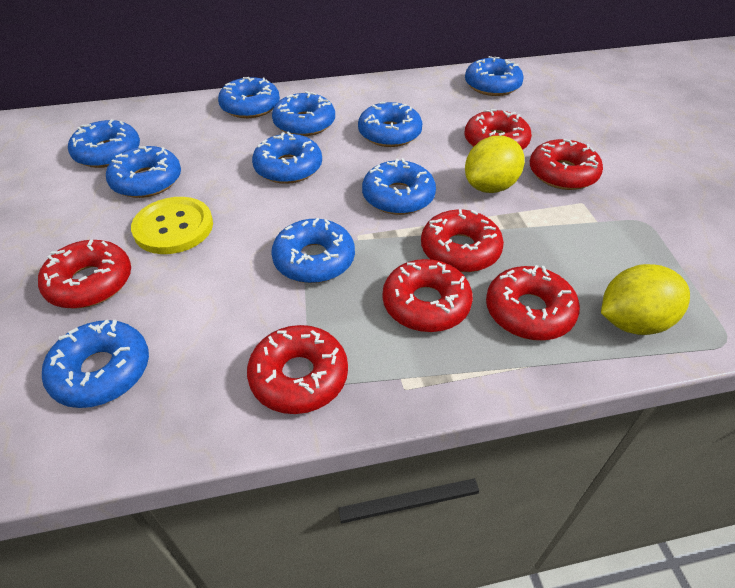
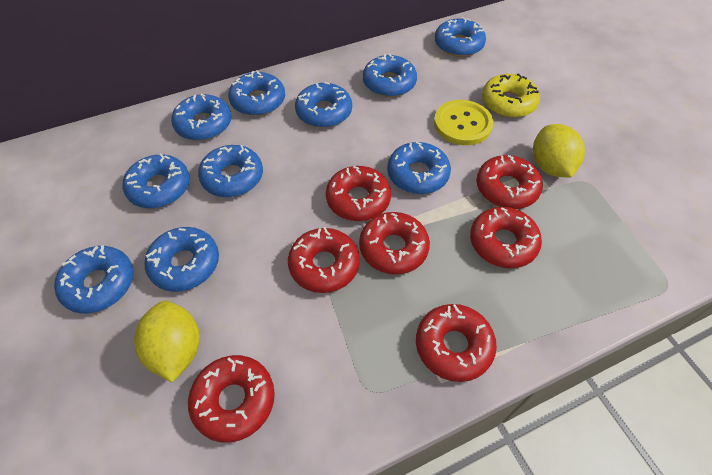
yellow donut: 0 -> 1

